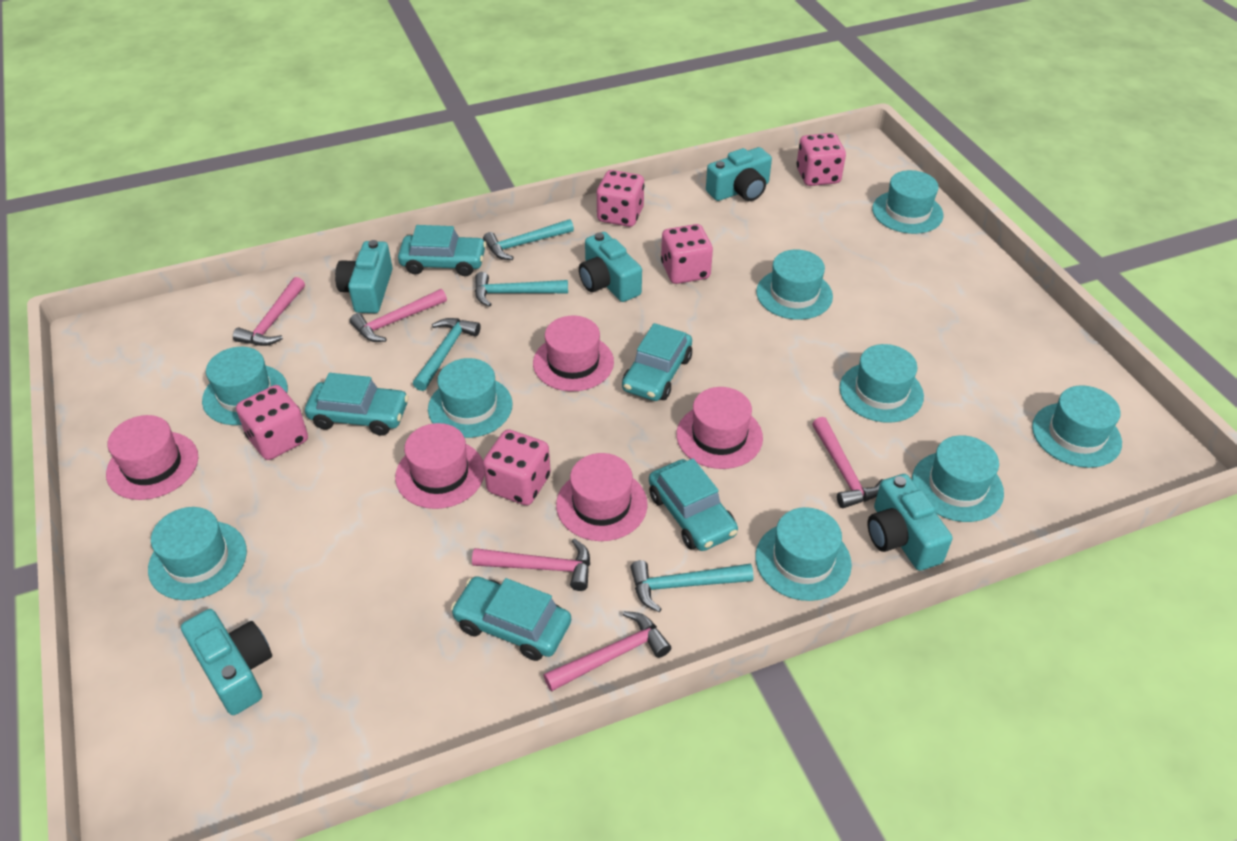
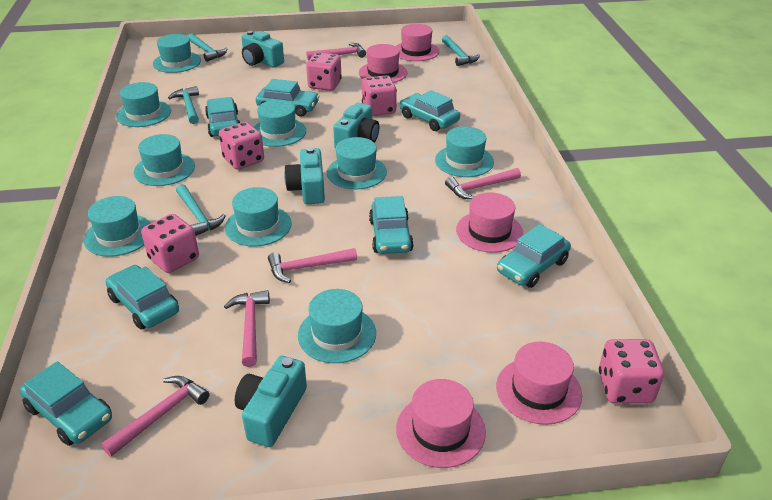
turquoise camera: 5 -> 4
turquoise car: 5 -> 7

